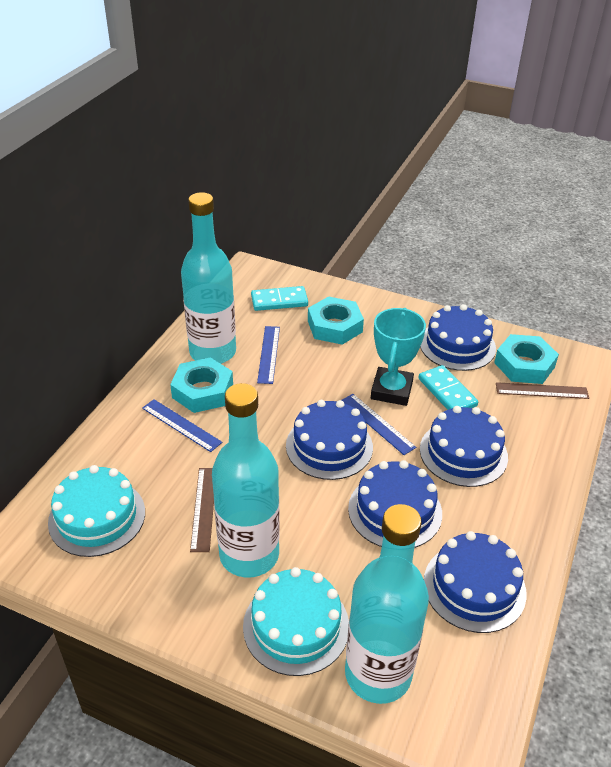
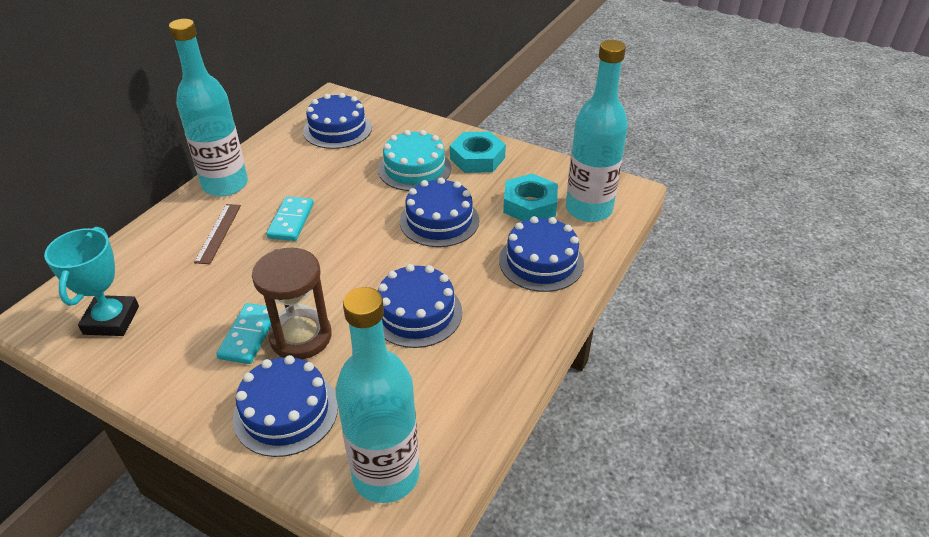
blue ruler: 3 -> 0
brown hourglass: 0 -> 1
brown ruler: 2 -> 1
turquoise cake: 2 -> 1
turquoise nut: 3 -> 2

